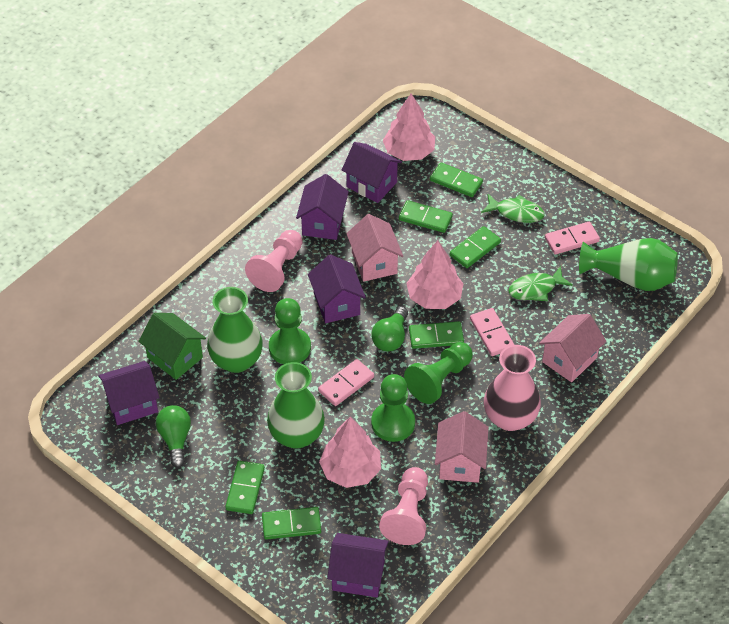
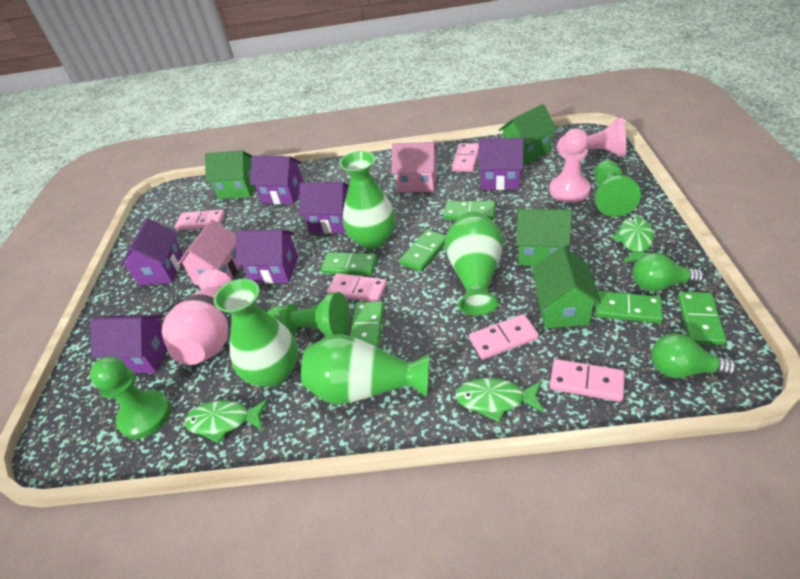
green fish: 2 -> 3
green house: 1 -> 4
green vase: 3 -> 4
pink domino: 3 -> 5
pink house: 3 -> 2
pink tree: 3 -> 0
purple house: 5 -> 6

